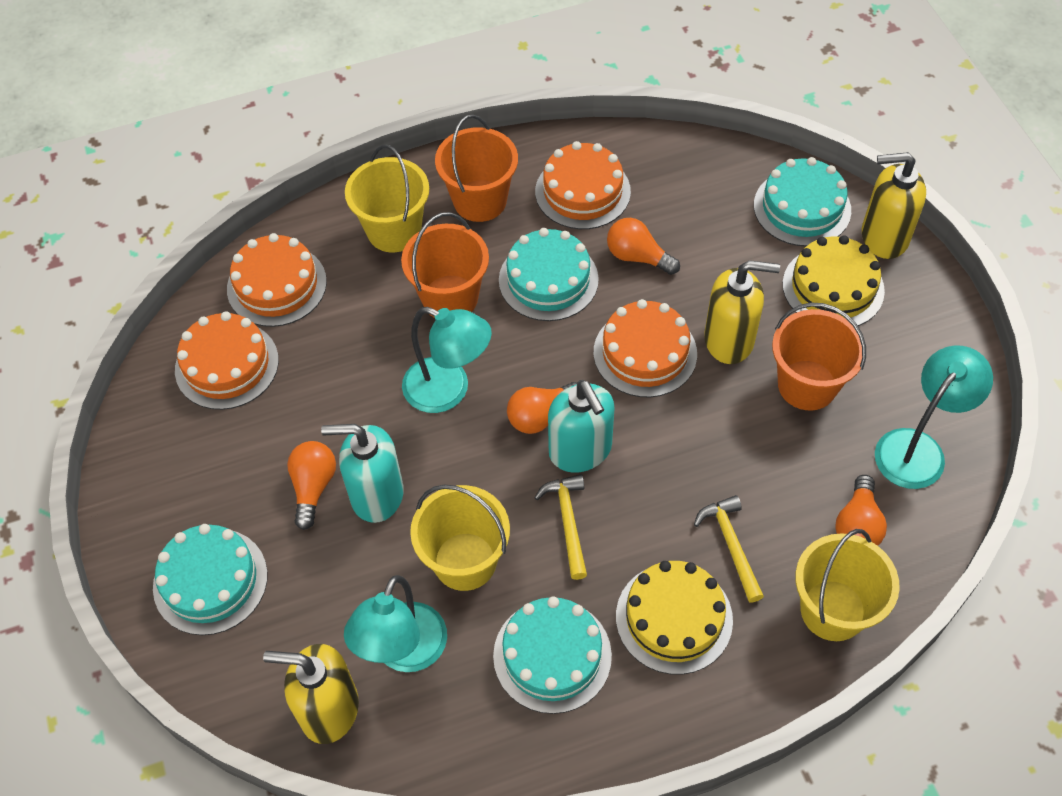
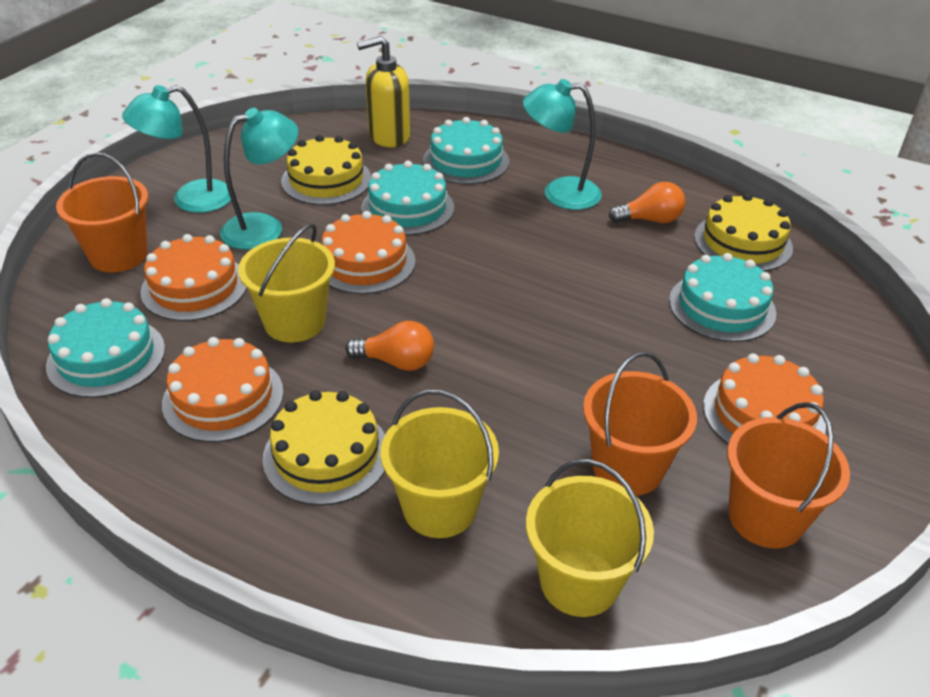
orange light bulb: 4 -> 2
turquoise soap dispenser: 2 -> 0
yellow cake: 2 -> 3
yellow hammer: 2 -> 0
yellow soap dispenser: 3 -> 1

